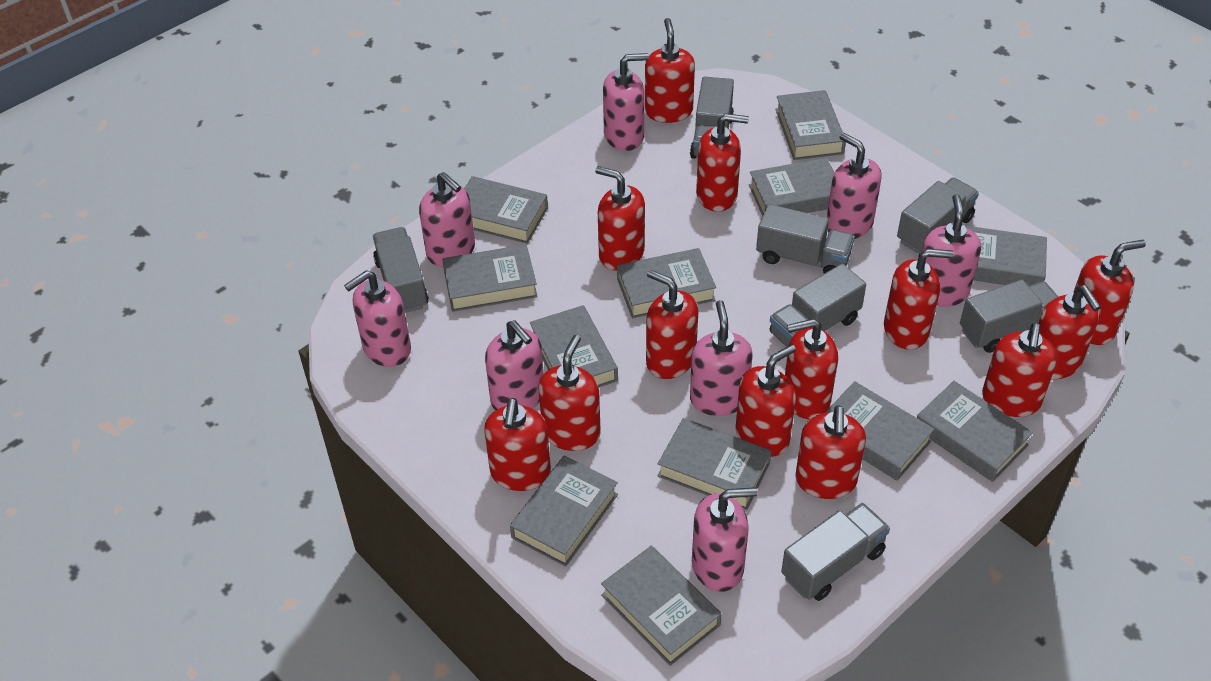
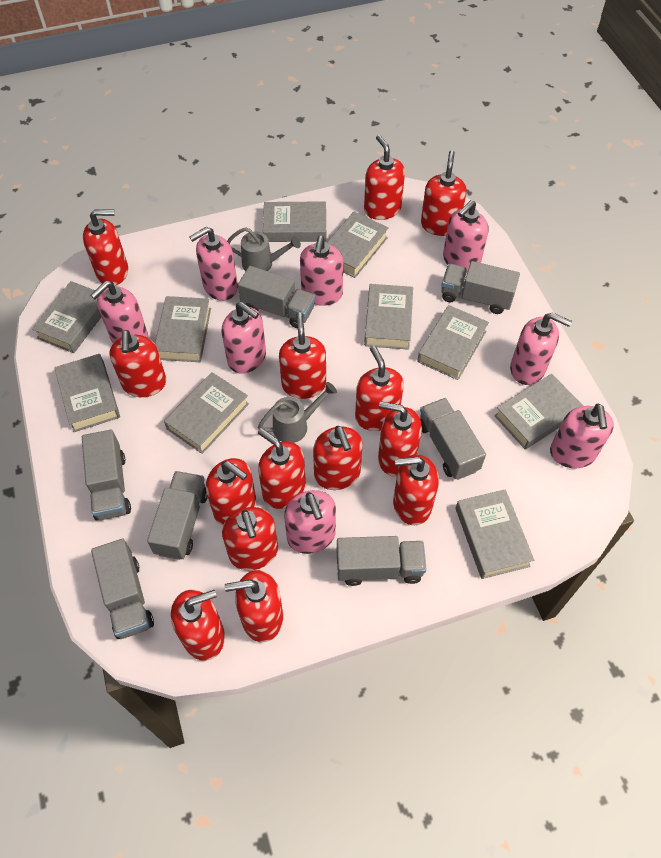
grey book: 12 -> 10
grey watering can: 0 -> 2
red soap dispenser: 13 -> 14

